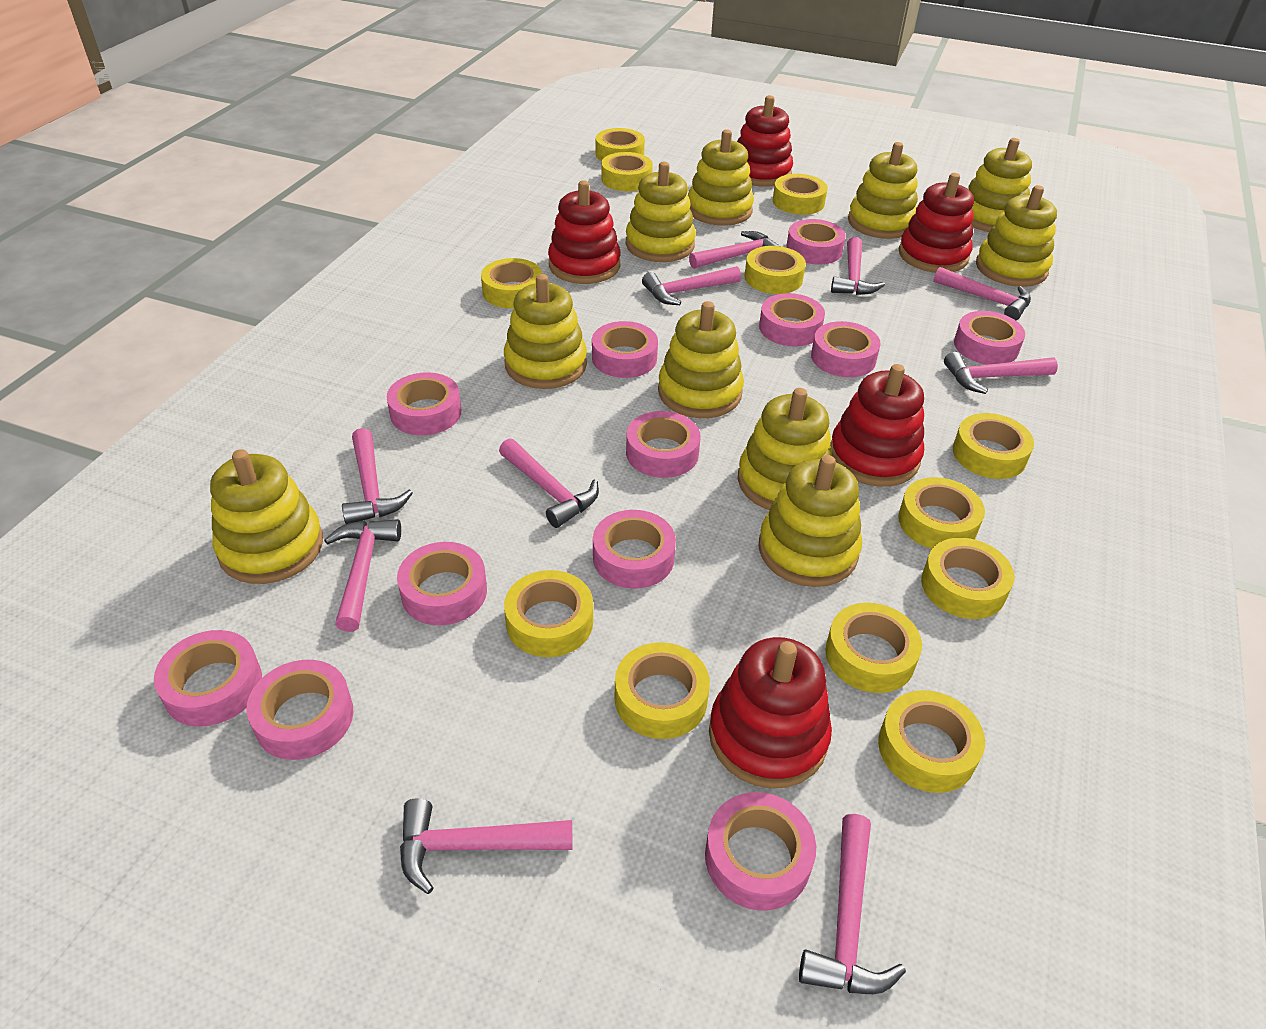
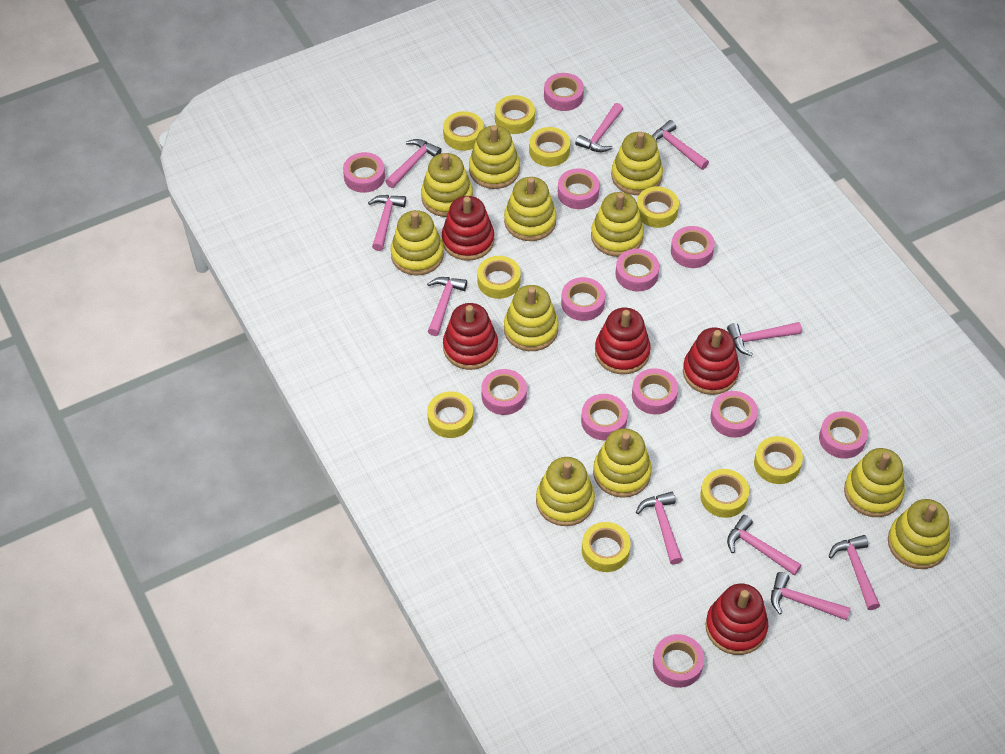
yellow stacking toy: 10 -> 11
yellow tape: 12 -> 9

